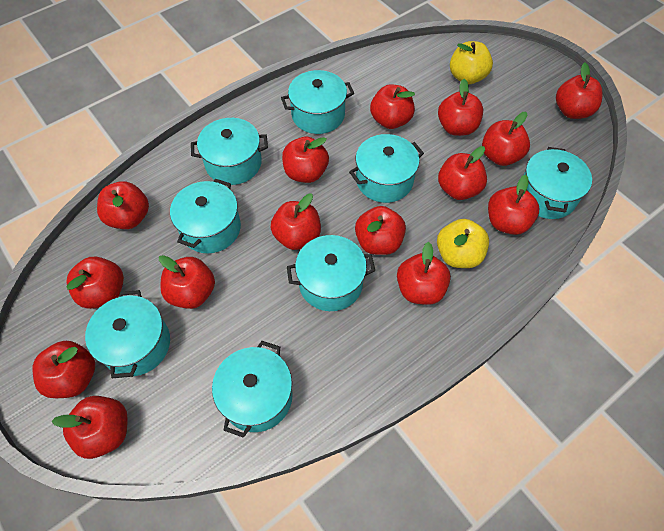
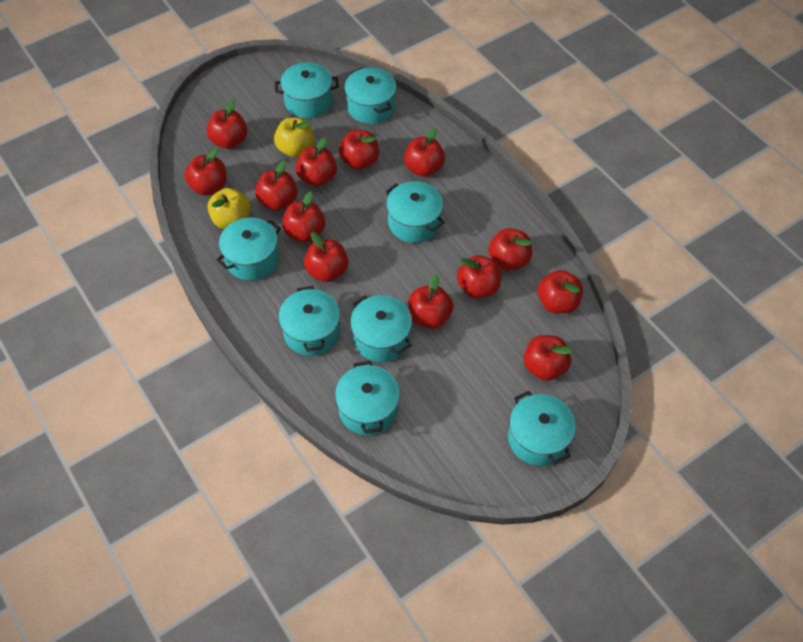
red apple: 15 -> 13

